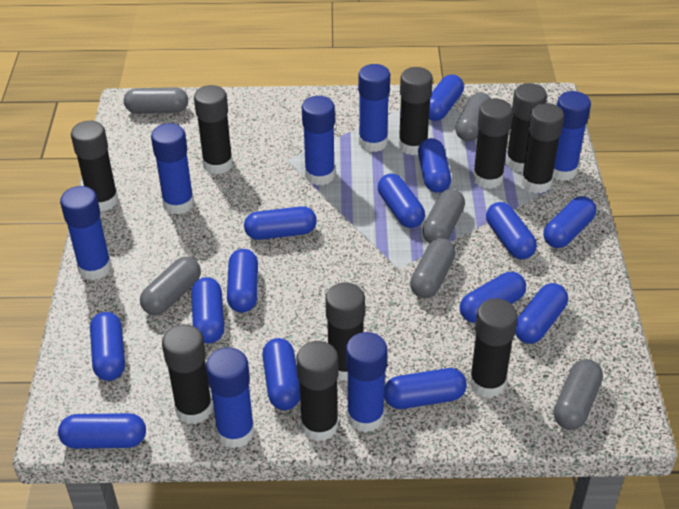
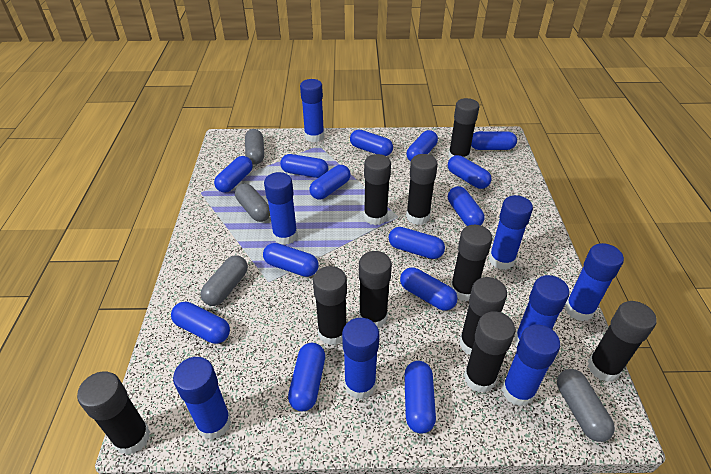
blue glue stick: 7 -> 8
grey capsule: 6 -> 4

